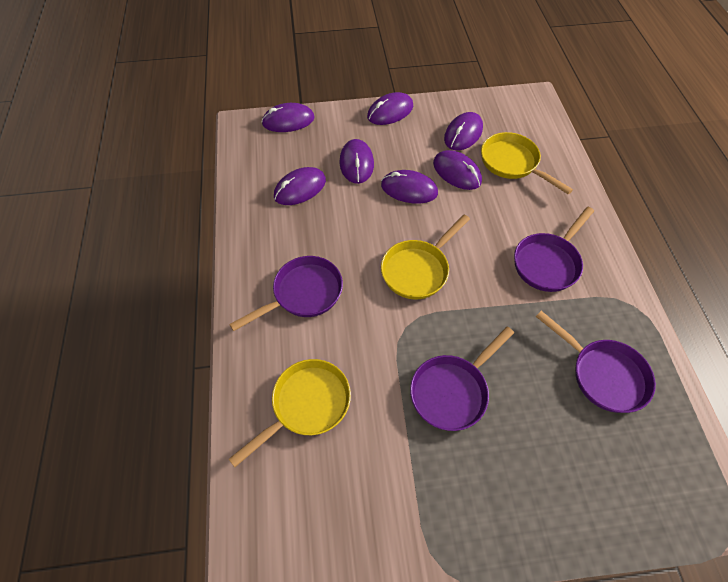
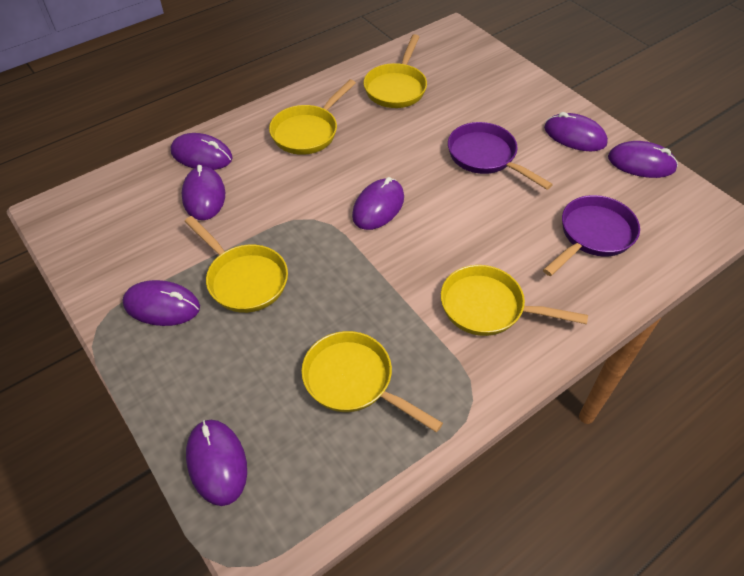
purple pan: 4 -> 2
yellow pan: 3 -> 5

